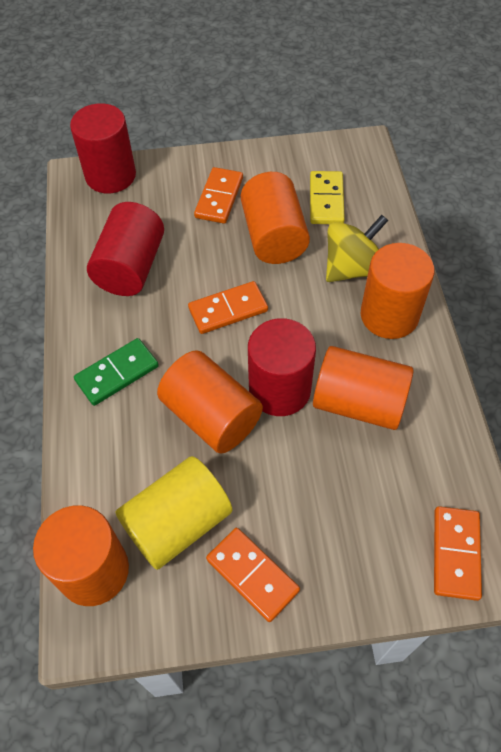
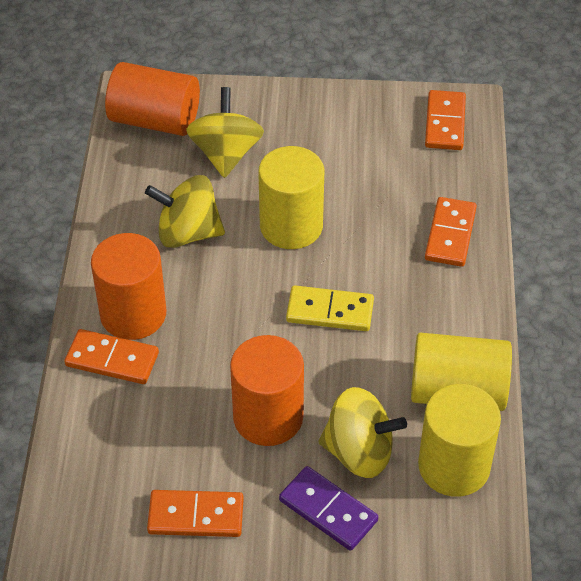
green domino: 1 -> 0
orange cylinder: 5 -> 3
purple domino: 0 -> 1
red cylinder: 3 -> 0
yellow cylinder: 1 -> 3
yellow spinning top: 1 -> 3

